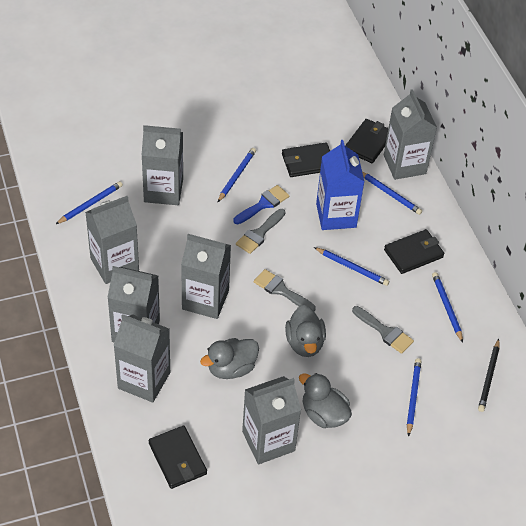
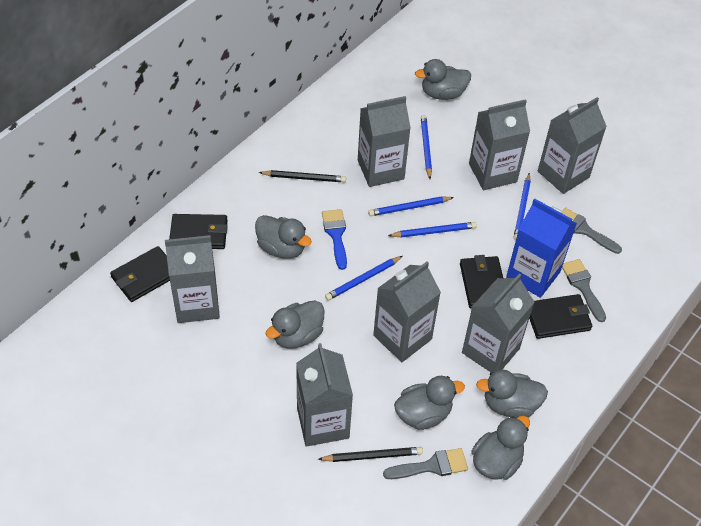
black pencil: 1 -> 2
blue pencil: 6 -> 5
grey duck: 3 -> 6

